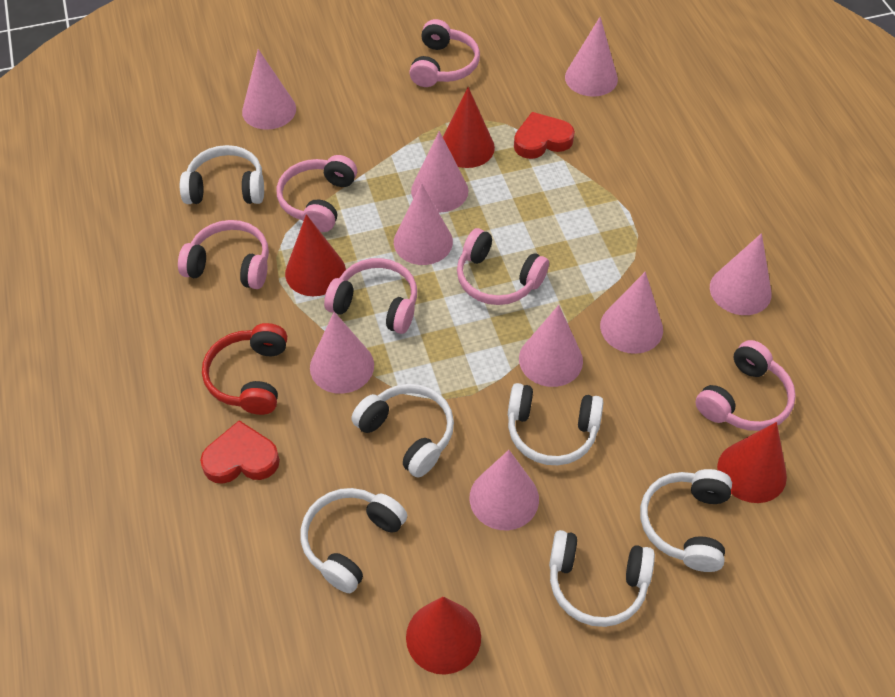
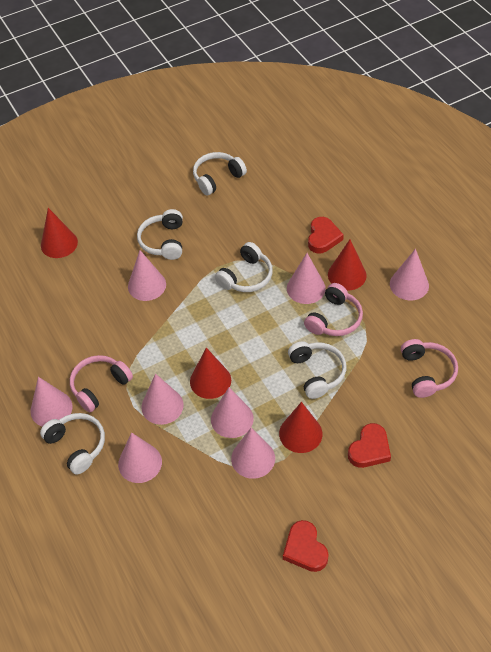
pink cone: 9 -> 8
pink headphones: 6 -> 3
red headphones: 1 -> 0
red heart: 2 -> 3
white headphones: 6 -> 5

